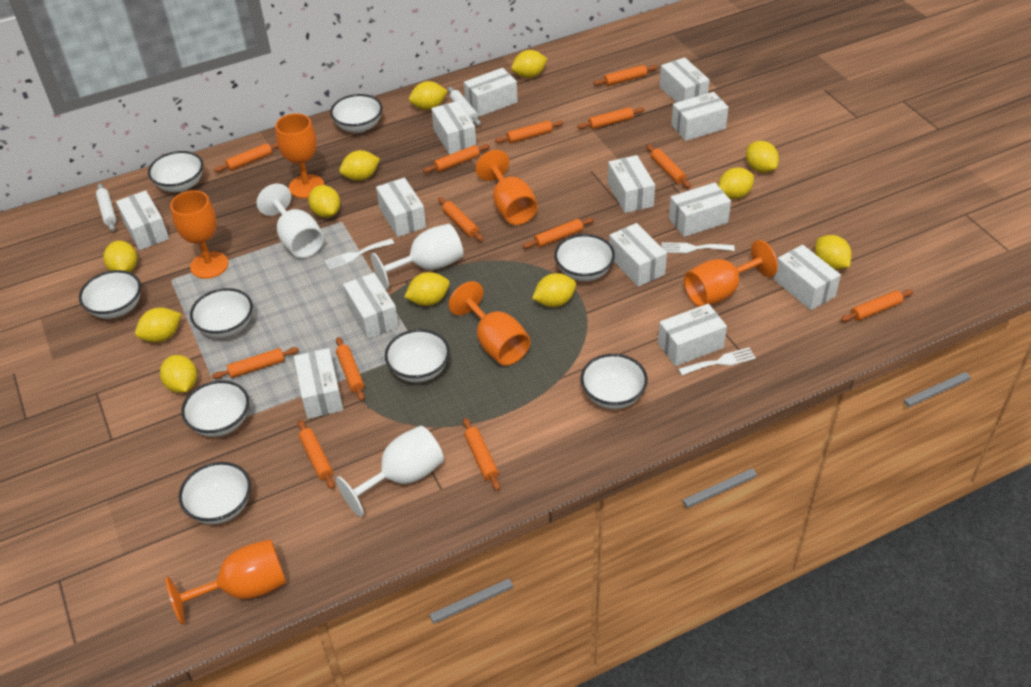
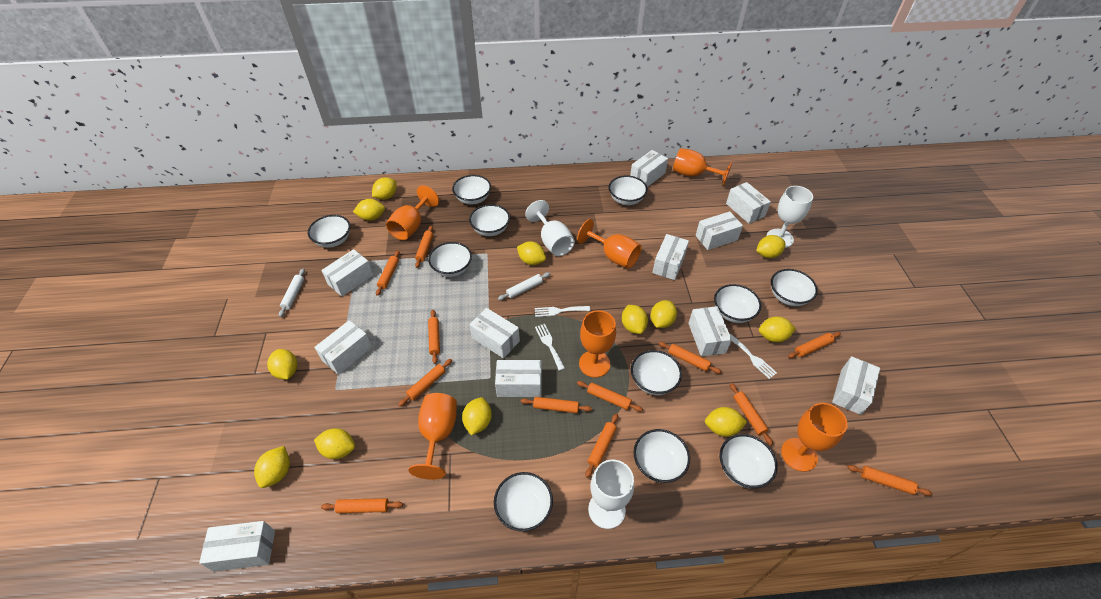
orange rolling pin: 13 -> 12
white bowl: 9 -> 11
white box: 13 -> 11

